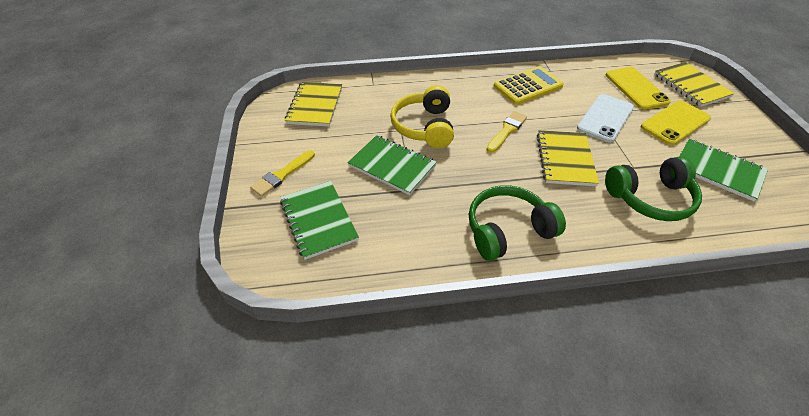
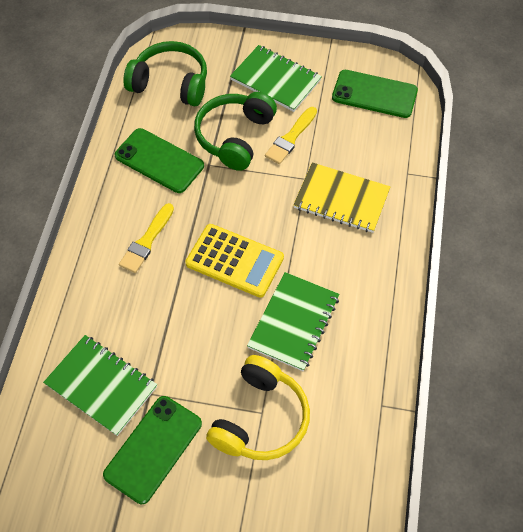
green phone: 0 -> 3
white phone: 1 -> 0
yellow notebook: 3 -> 1
yellow phone: 2 -> 0

